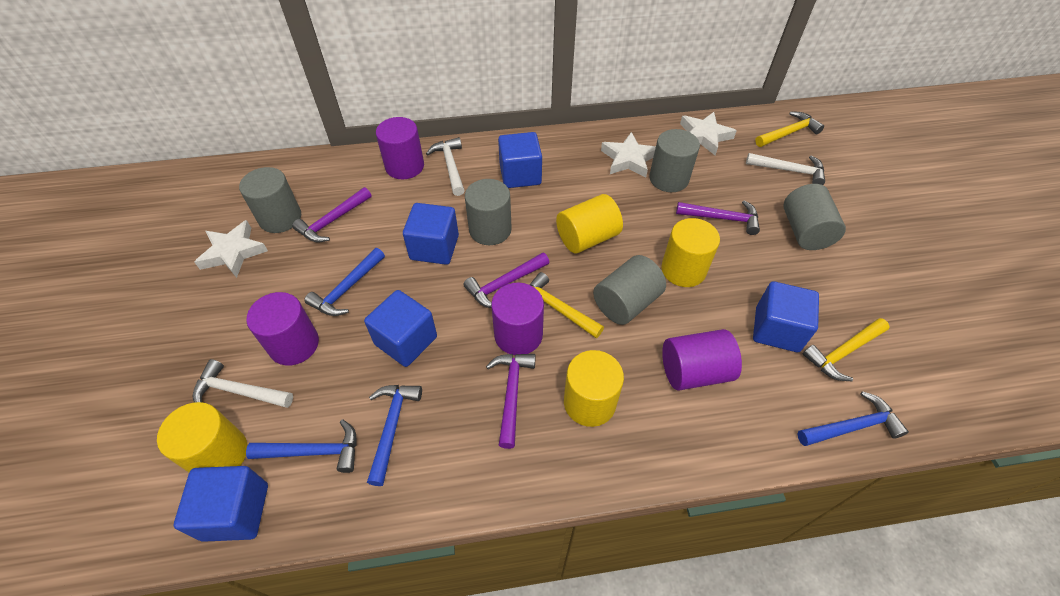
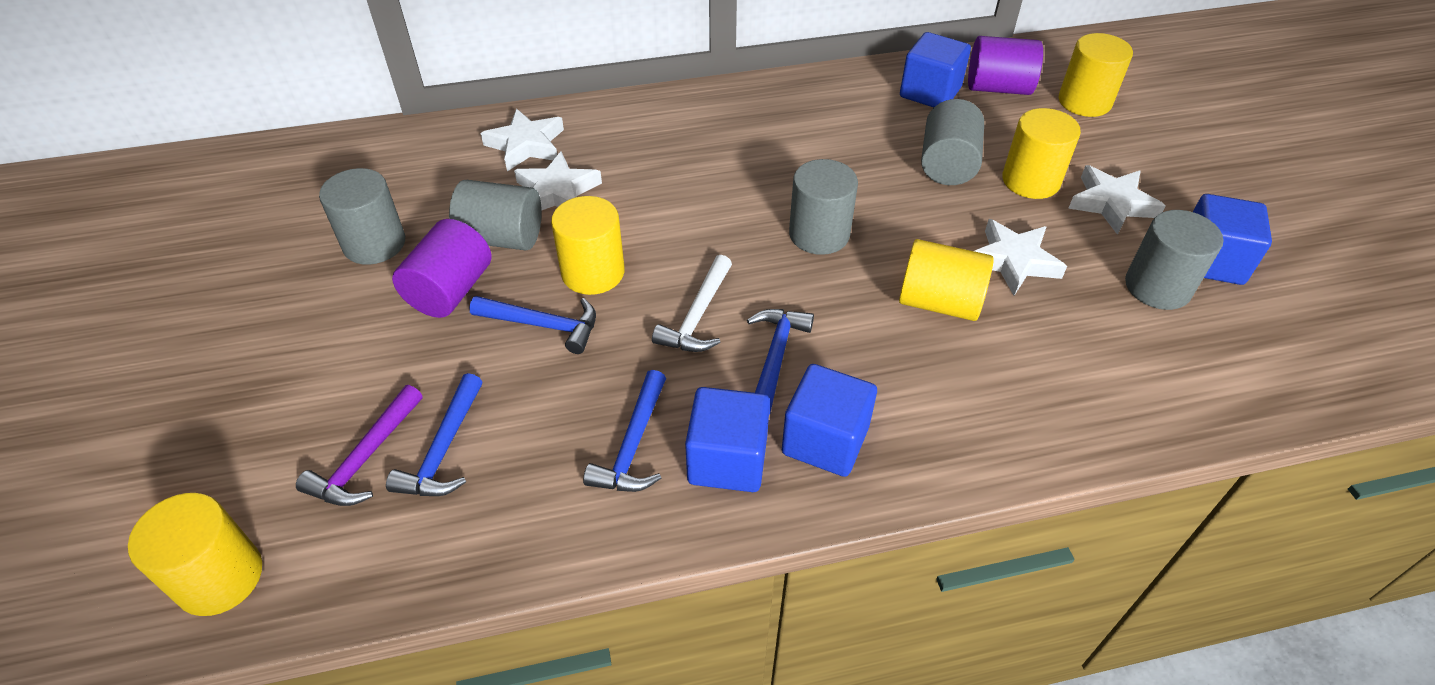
blue cube: 5 -> 4
purple cylinder: 4 -> 2
purple hammer: 4 -> 1
white hammer: 3 -> 1
white star: 3 -> 4
yellow cylinder: 4 -> 5
yellow hammer: 3 -> 0

